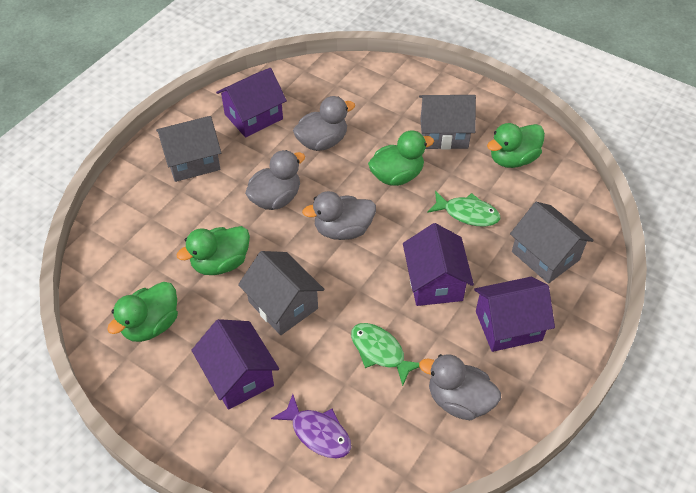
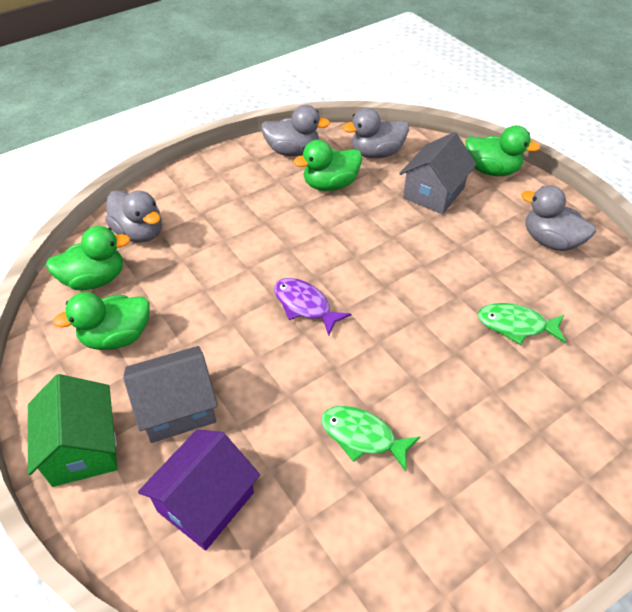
green house: 0 -> 1
grey house: 4 -> 2
purple house: 4 -> 1

